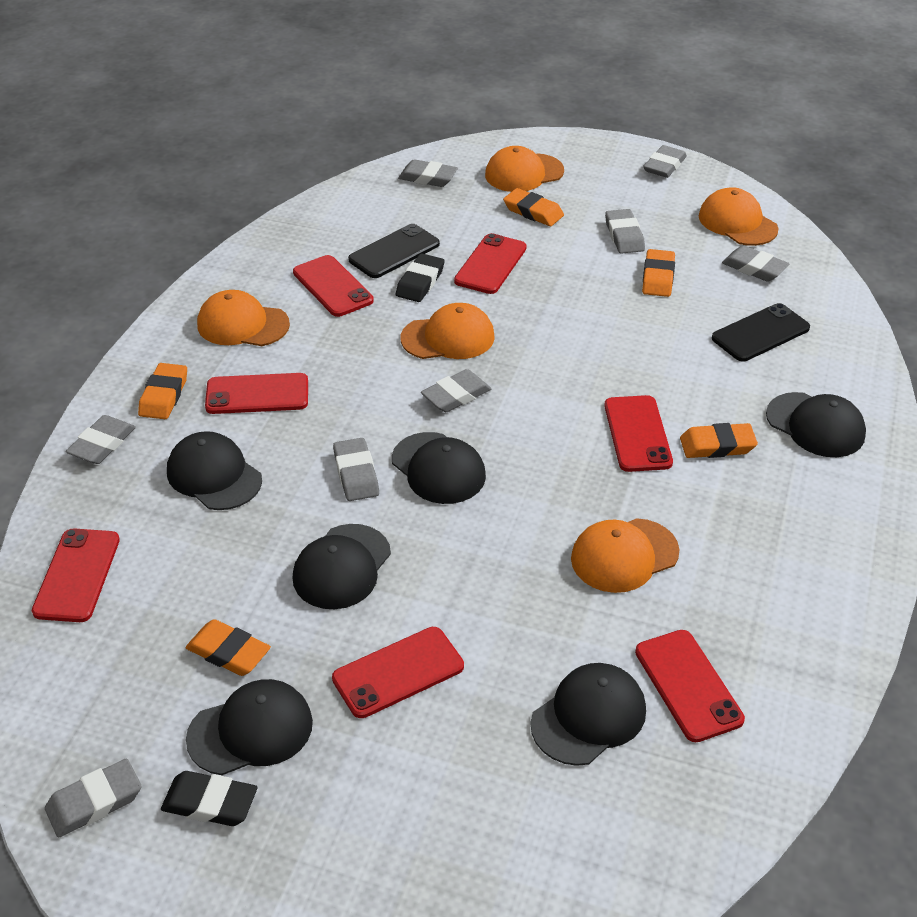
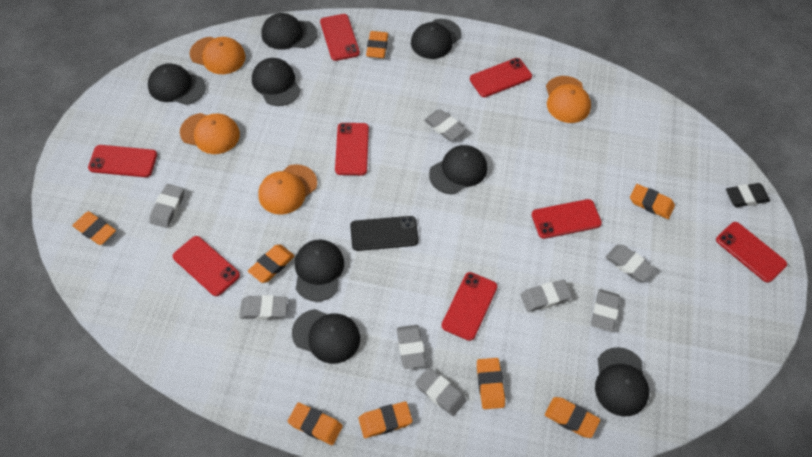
black cap: 6 -> 8
black eraser: 2 -> 1
black phone: 2 -> 1
orange cap: 5 -> 4
orange eraser: 5 -> 8
red phone: 7 -> 8

